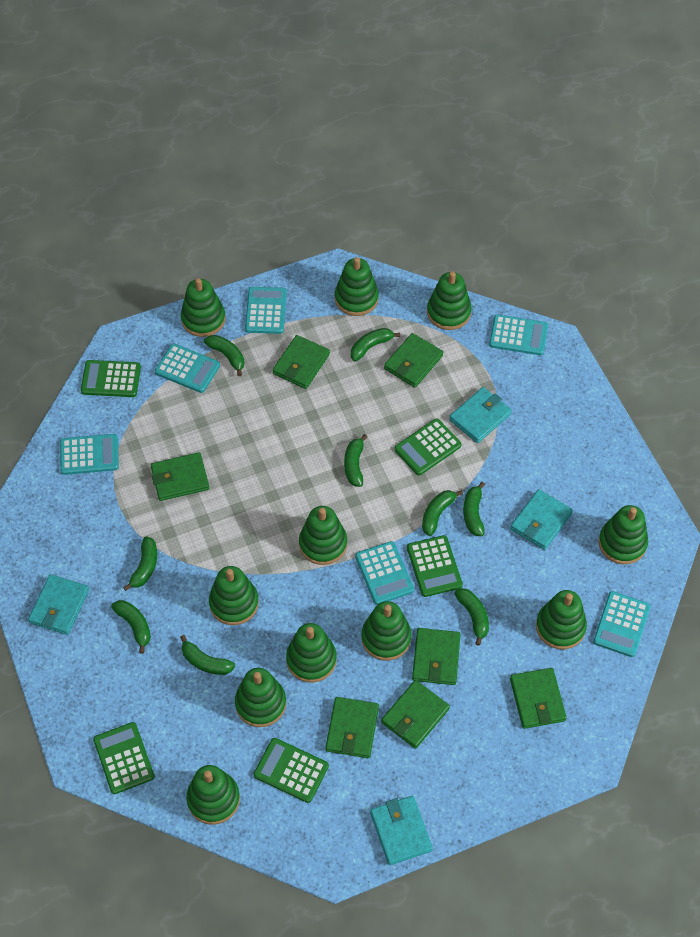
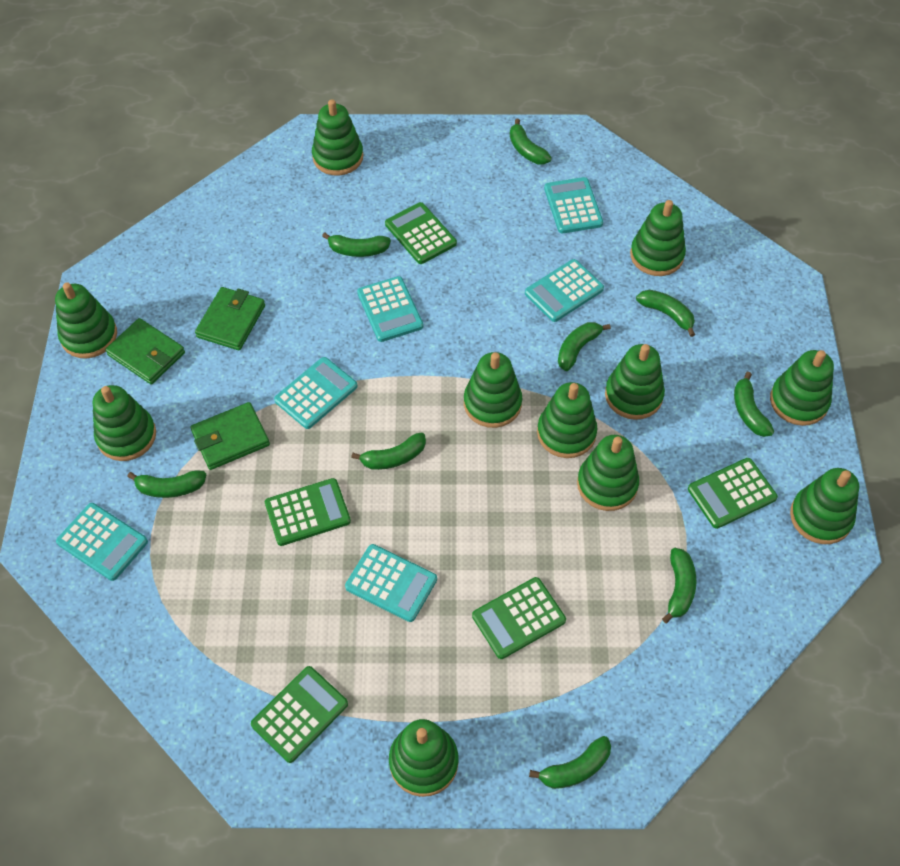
green wallet: 7 -> 3
turquoise wallet: 4 -> 0

